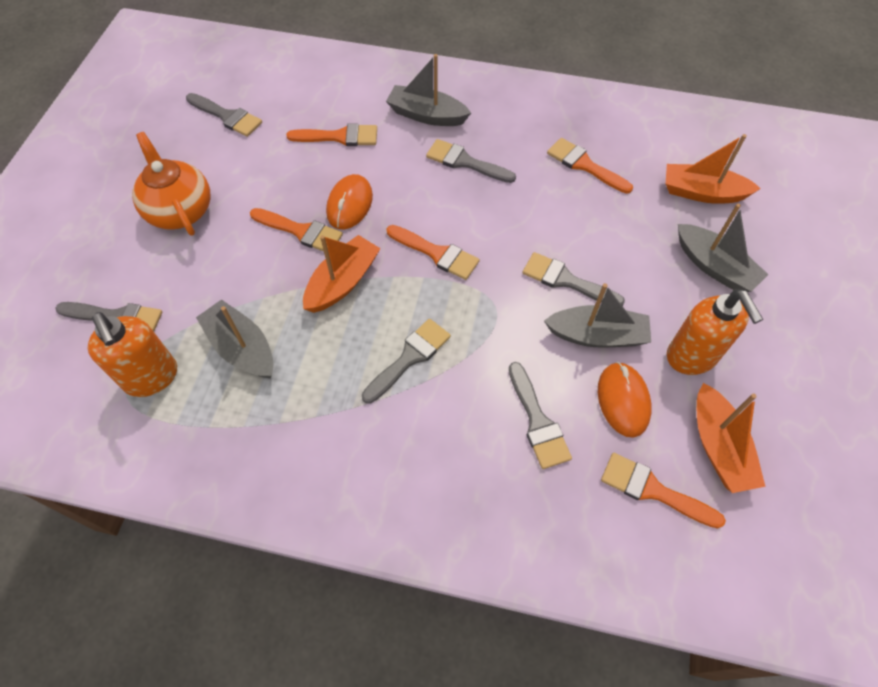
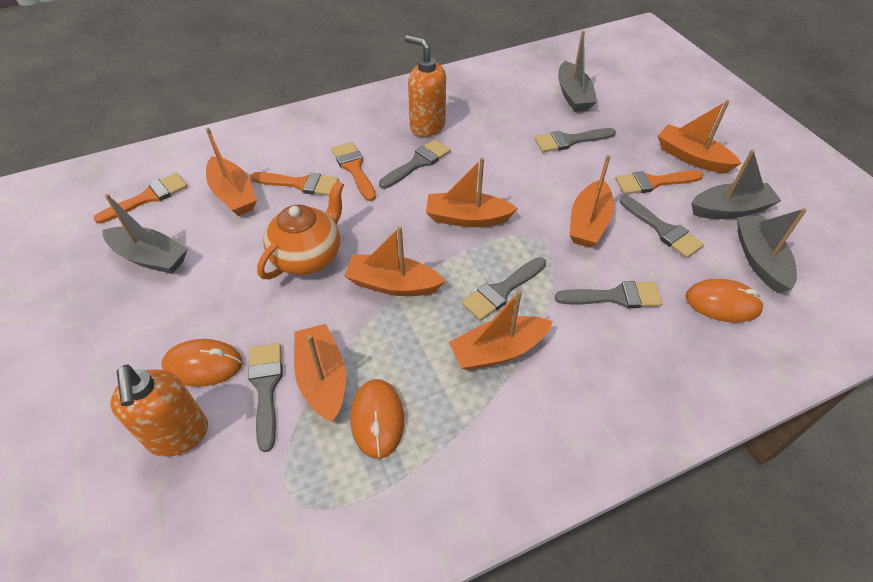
orange boat: 3 -> 7
orange brush: 5 -> 4
orange mouse: 2 -> 3

